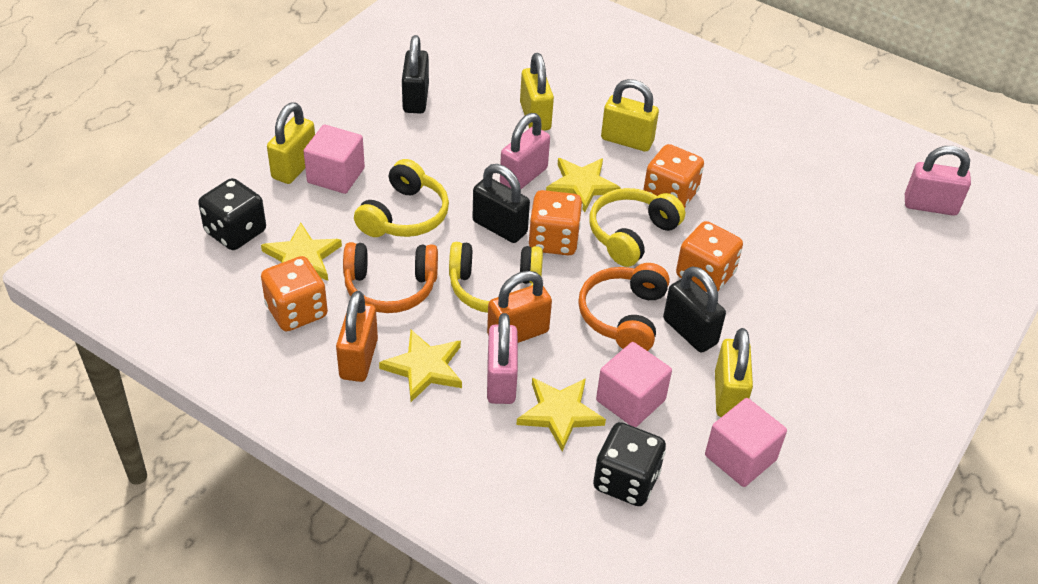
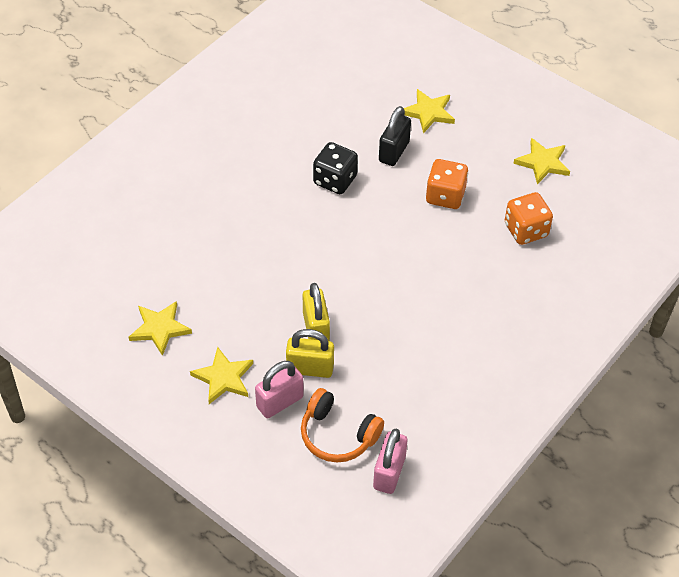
black dice: 2 -> 1
black padlock: 3 -> 1
orange dice: 4 -> 2
orange headphones: 2 -> 1
orange padlock: 2 -> 0
pink cube: 3 -> 0
pink padlock: 3 -> 2
yellow headphones: 3 -> 0
yellow padlock: 4 -> 2

